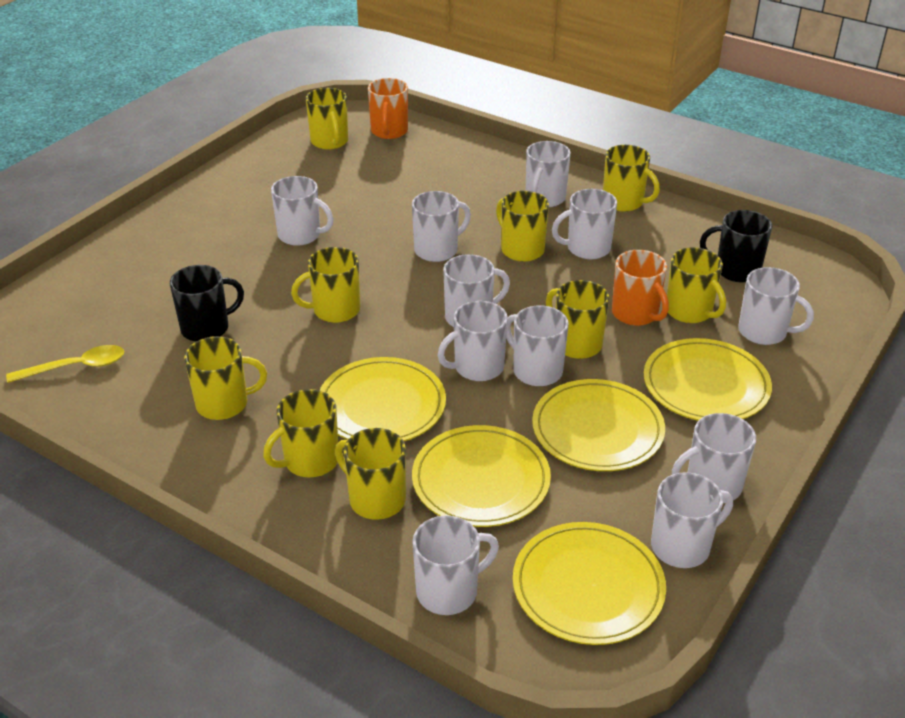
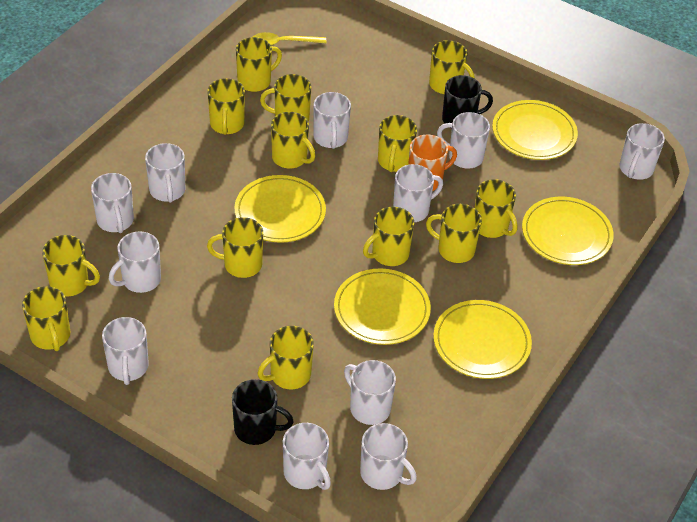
orange mug: 2 -> 1
yellow mug: 9 -> 13

